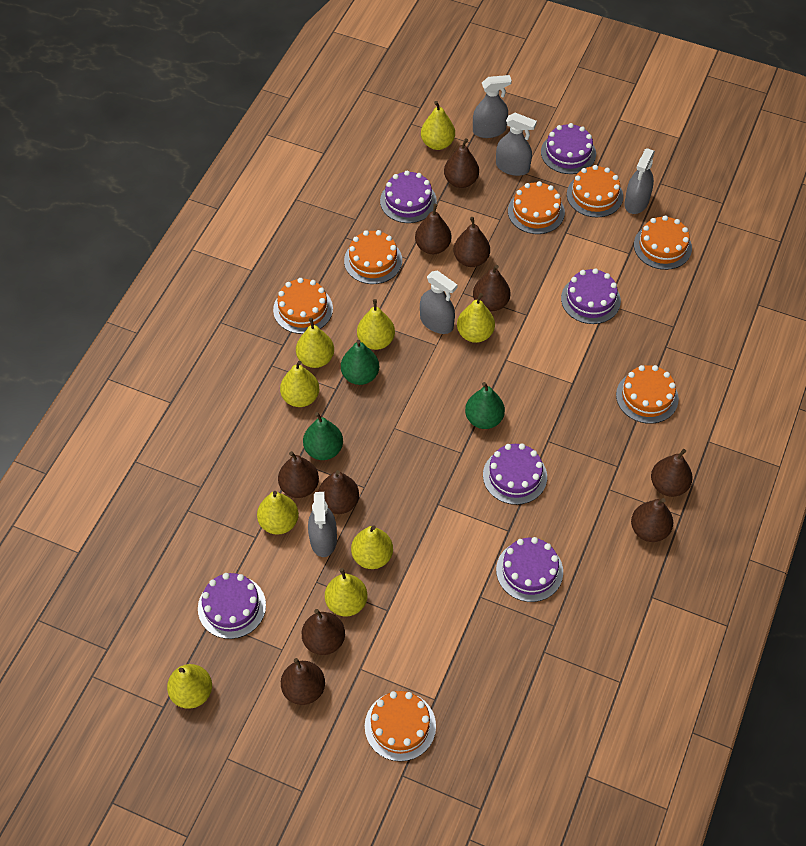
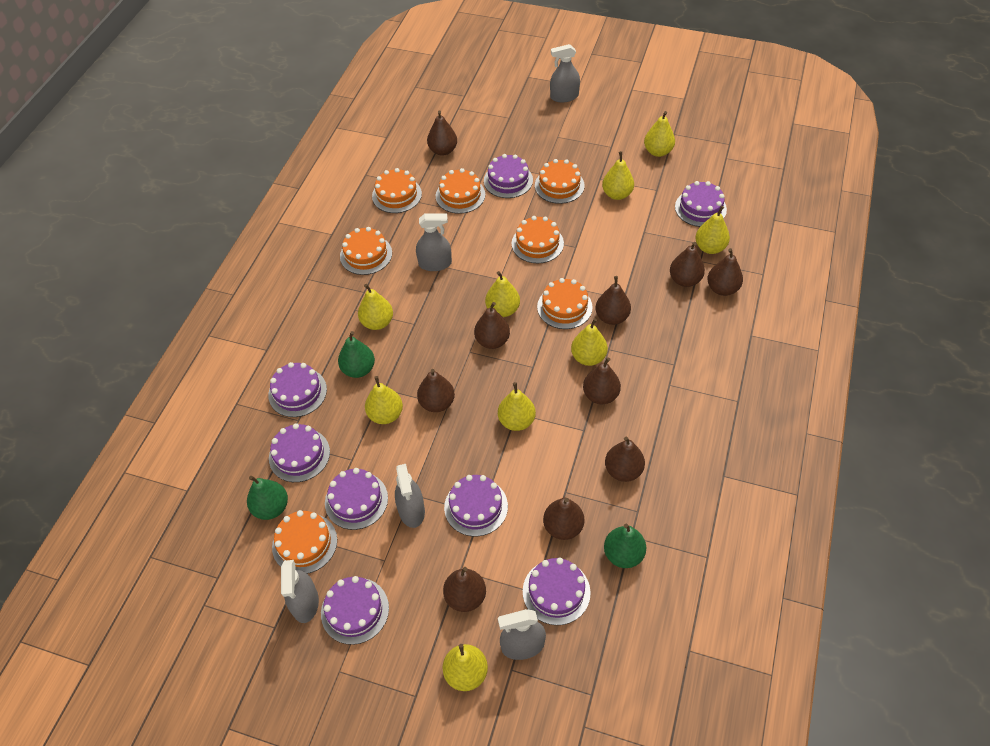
purple cake: 6 -> 8

